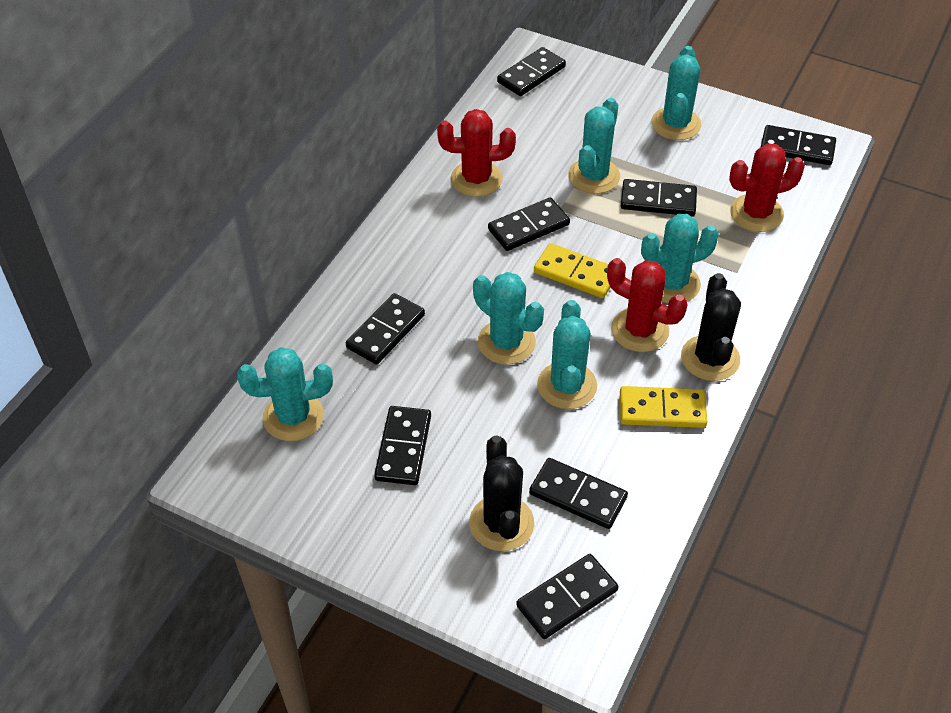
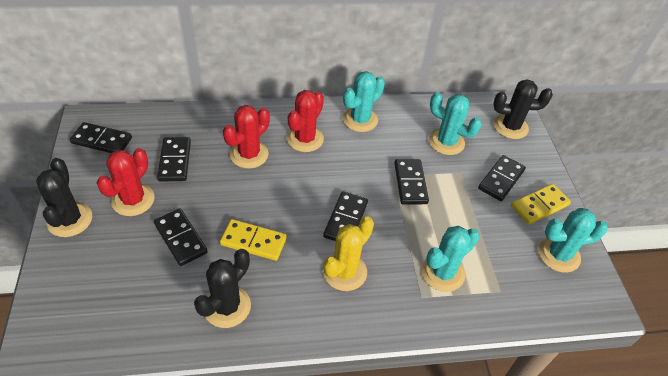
black cactus: 2 -> 3
black domino: 8 -> 6
turquoise cactus: 6 -> 4
yellow cactus: 0 -> 1

